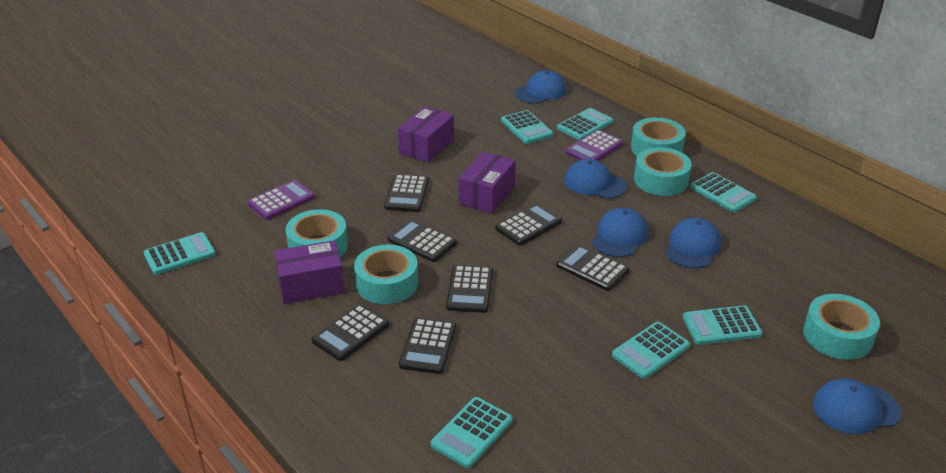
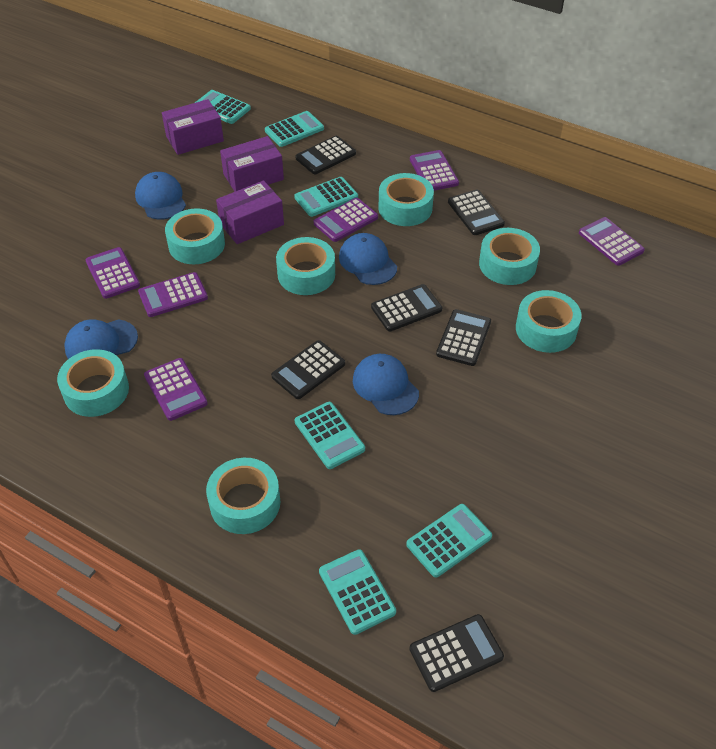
black calculator: 7 -> 6
blue cap: 5 -> 4
purple calculator: 2 -> 6
turquoise calculator: 7 -> 6
turquoise tape: 5 -> 7

